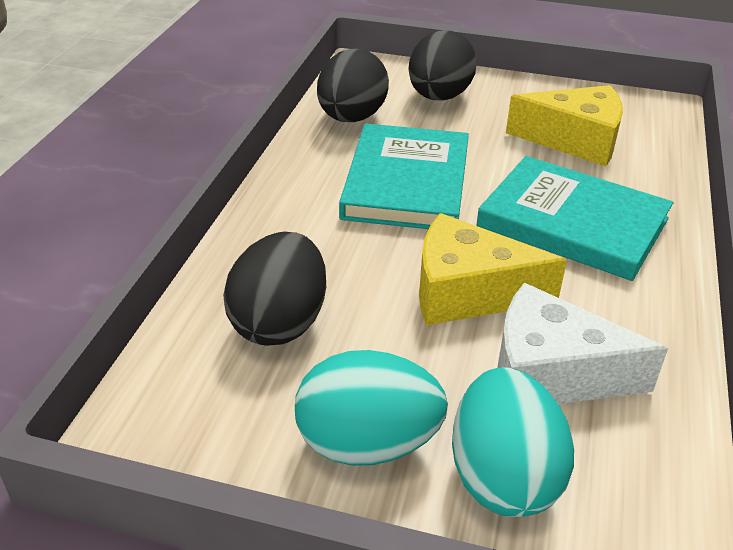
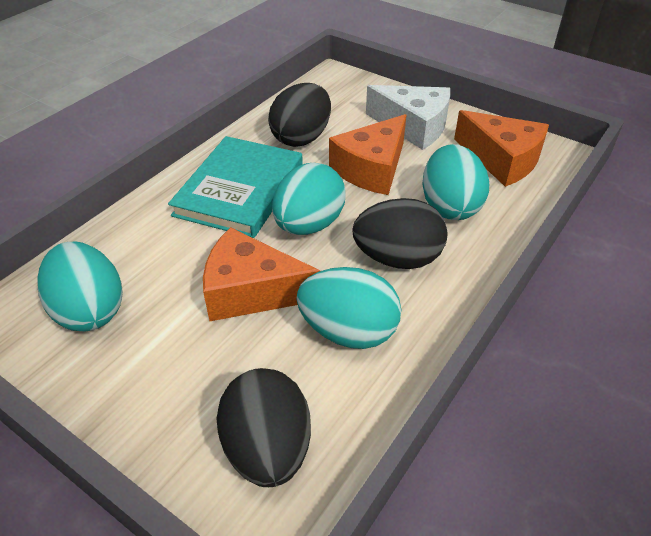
orange cheese: 0 -> 3
turquoise book: 2 -> 1
turquoise egg: 2 -> 4
yellow cheese: 2 -> 0

